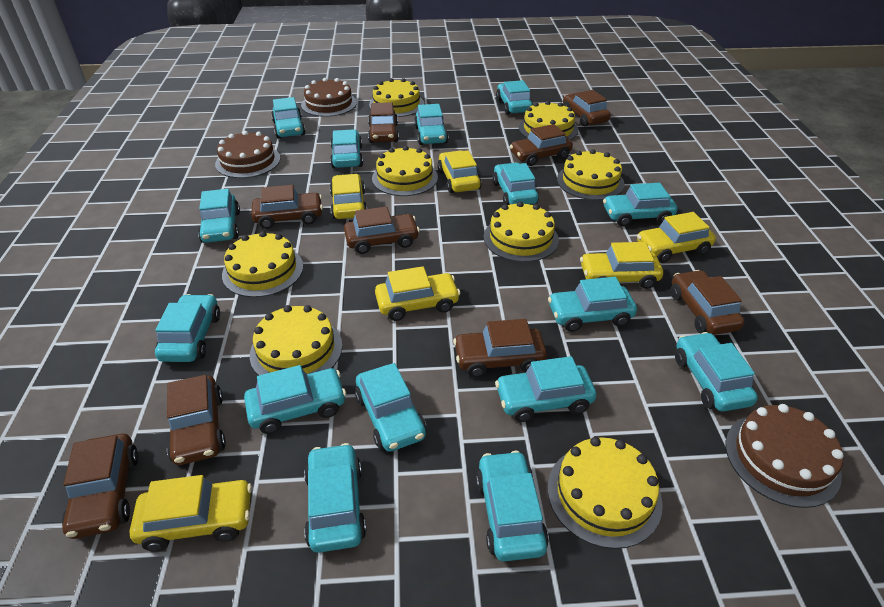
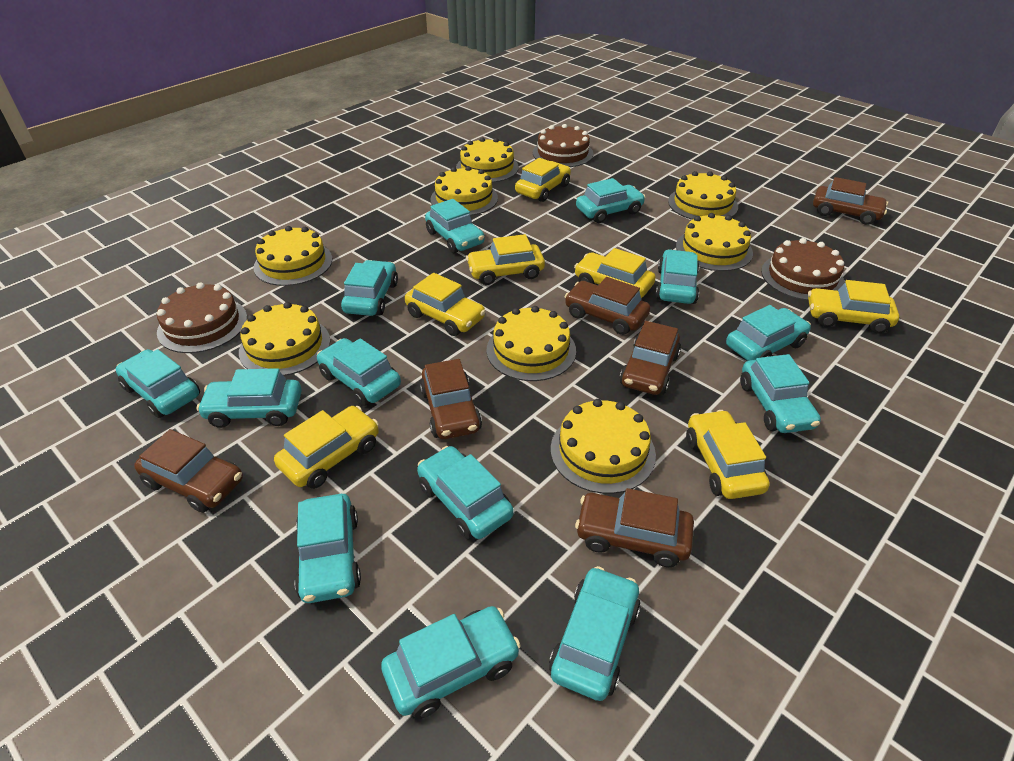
brown car: 9 -> 6
turquoise car: 15 -> 13
yellow car: 6 -> 7

